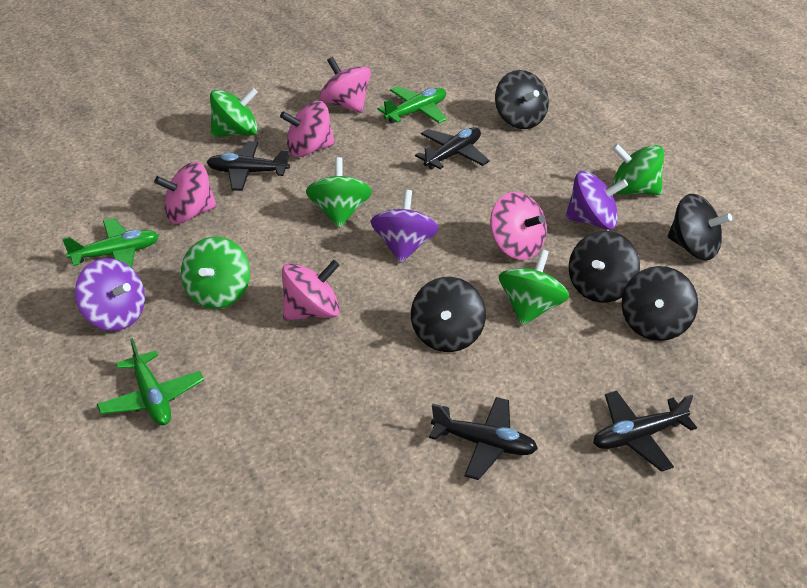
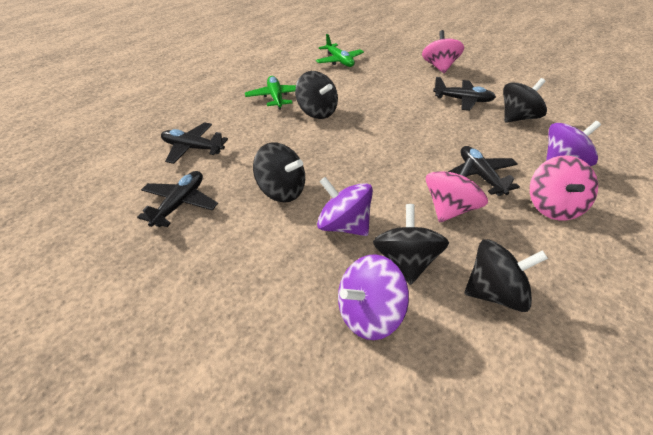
green plane: 3 -> 2
green spinning top: 5 -> 0
pink spinning top: 5 -> 3

